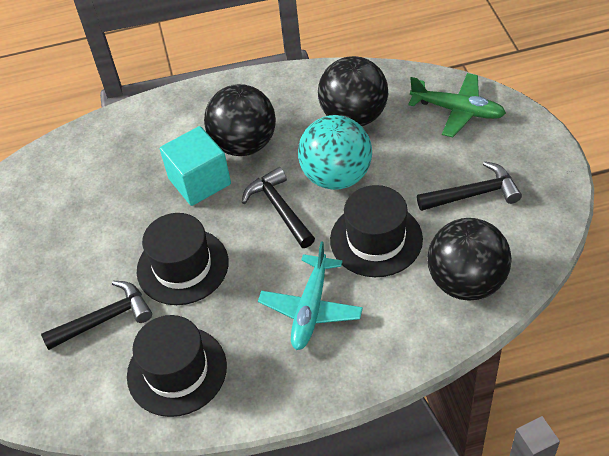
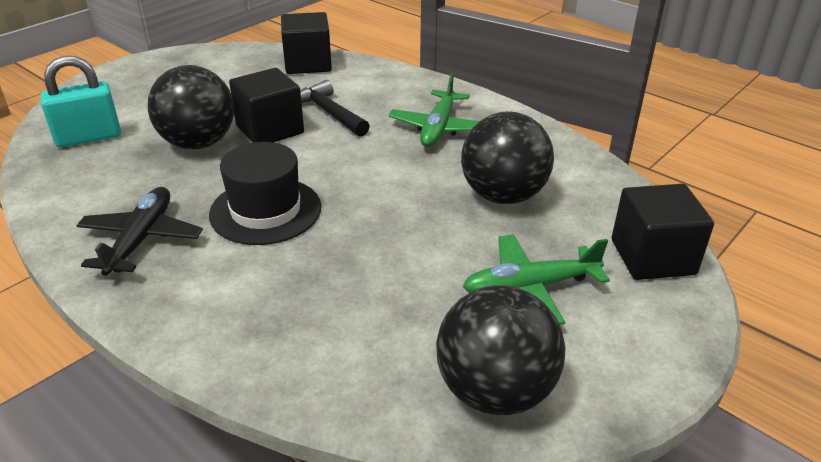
black cube: 0 -> 3
black hammer: 3 -> 1
black hat: 3 -> 1
black plane: 0 -> 1
green plane: 1 -> 2
turquoise ball: 1 -> 0
turquoise cube: 1 -> 0
turquoise padlock: 0 -> 1
turquoise plane: 1 -> 0

